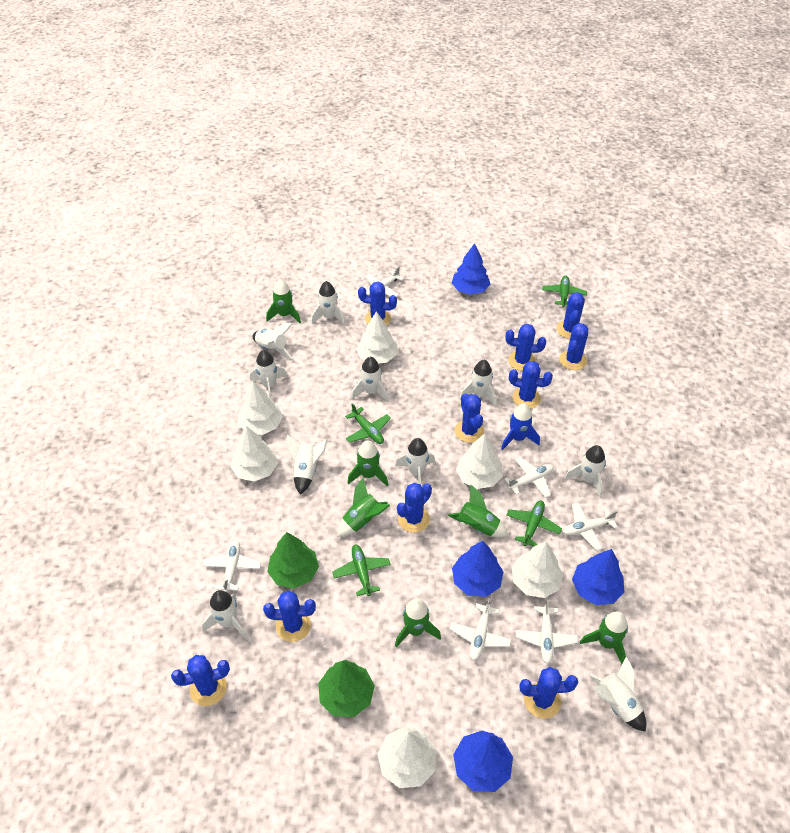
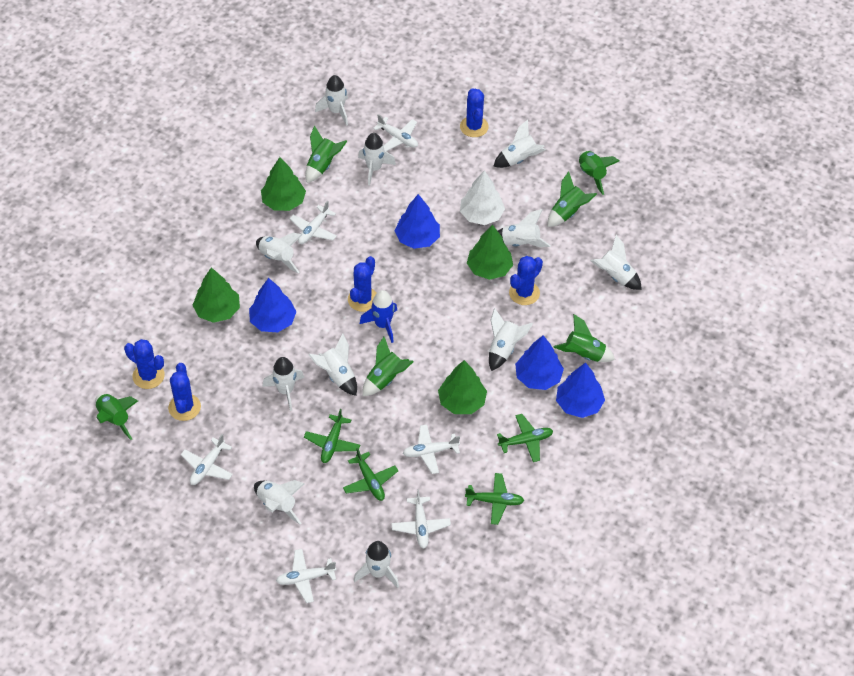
blue cactus: 10 -> 5
green tree: 2 -> 4
white rocket: 10 -> 11
white tree: 6 -> 1

